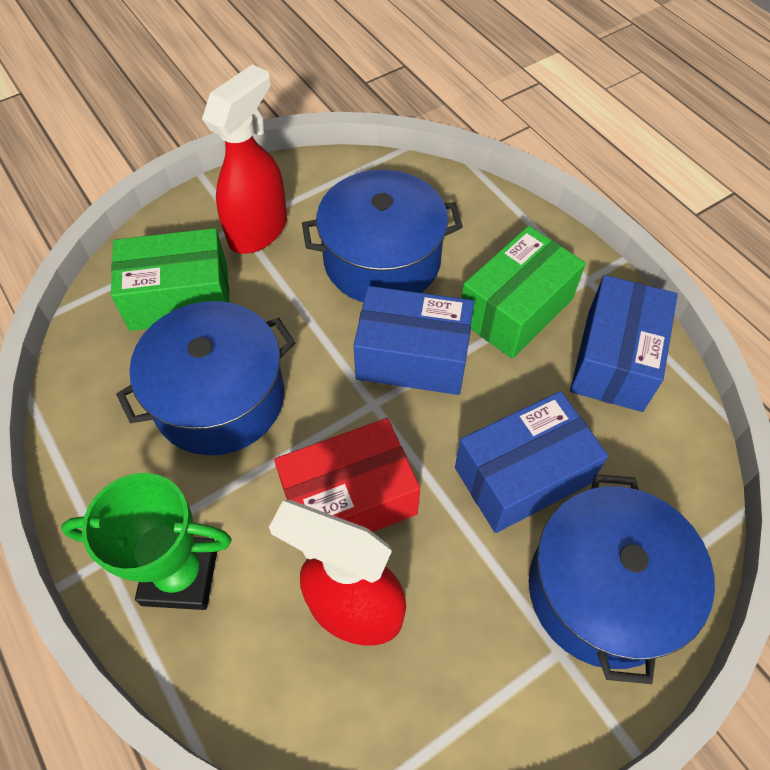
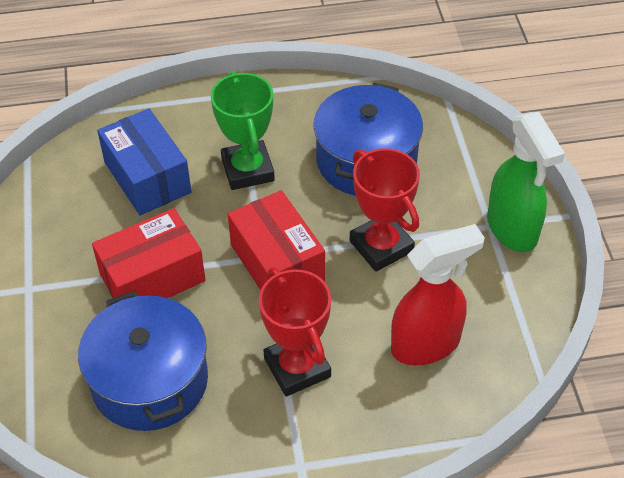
blue box: 3 -> 1
blue pot: 3 -> 2
green box: 2 -> 0
green spray bottle: 0 -> 1
red box: 1 -> 2
red spray bottle: 2 -> 1
red trophy: 0 -> 2

